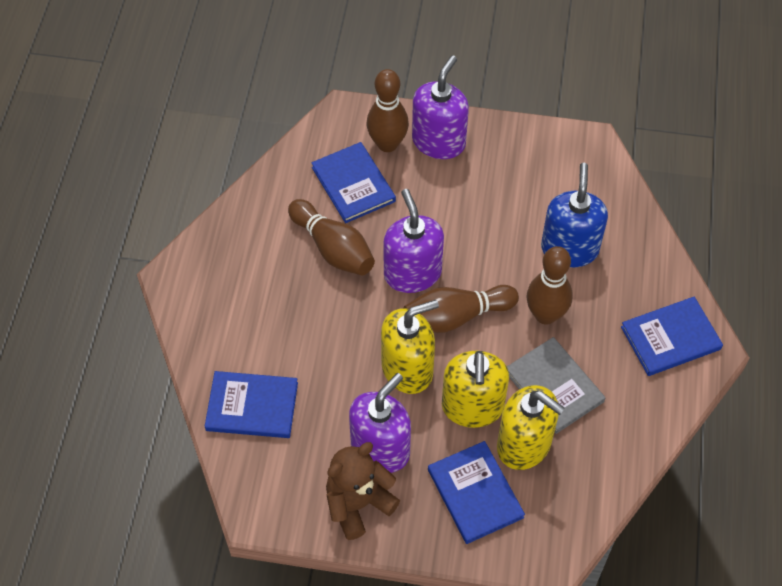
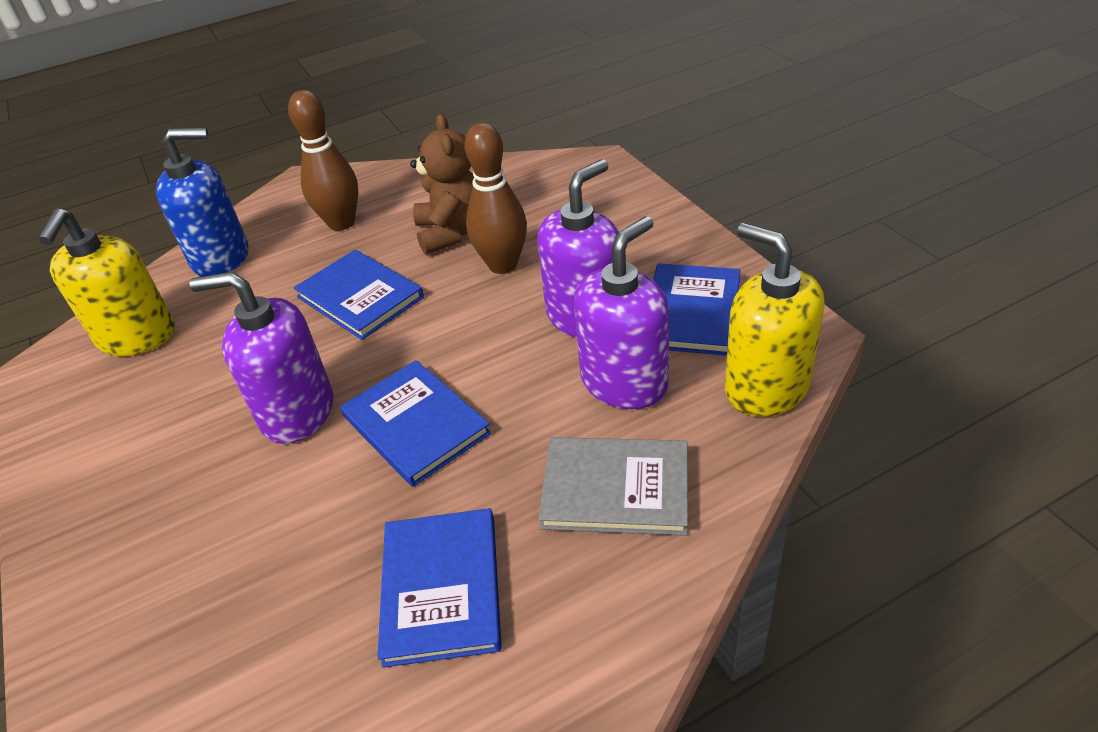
brown bowling pin: 4 -> 2
yellow soap dispenser: 3 -> 2

